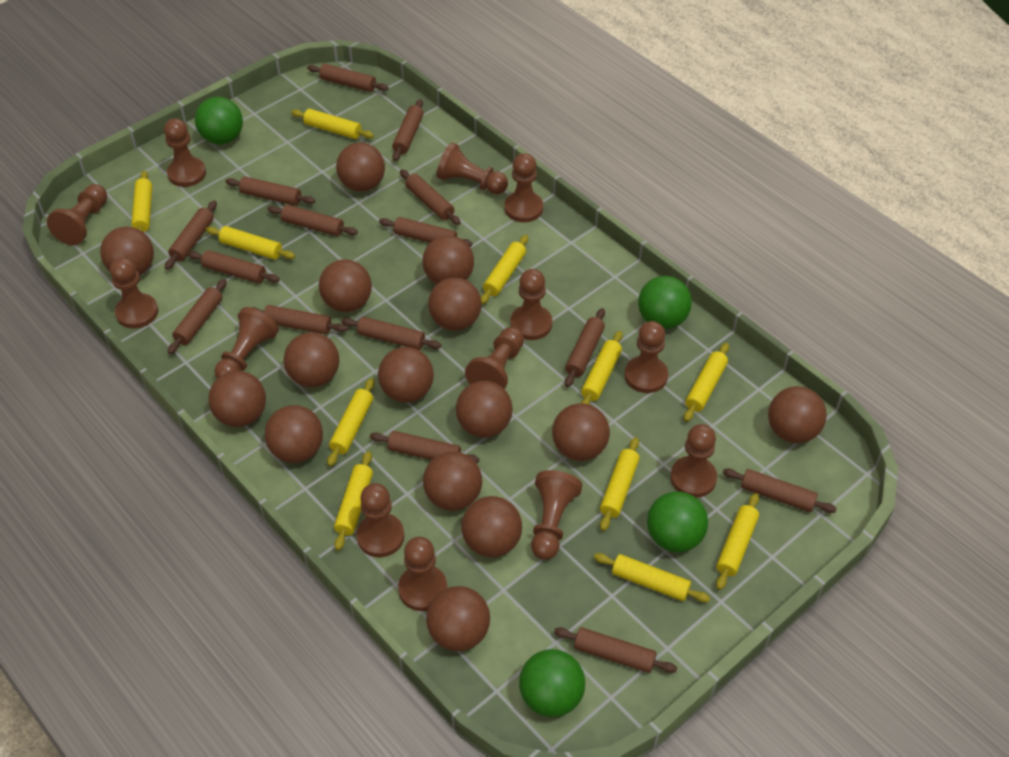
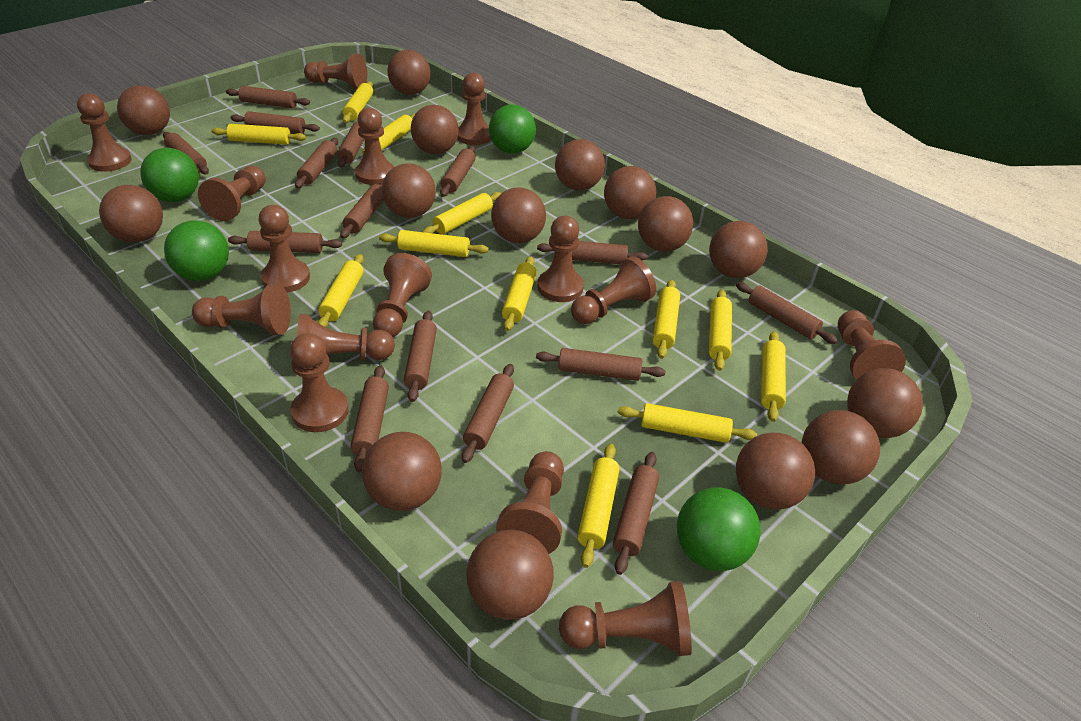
brown pawn: 13 -> 15
yellow rolling pin: 11 -> 12

